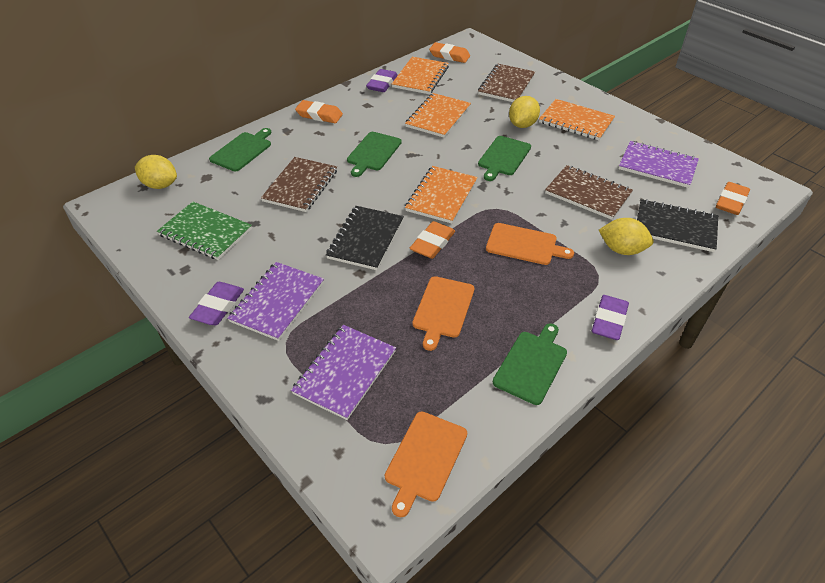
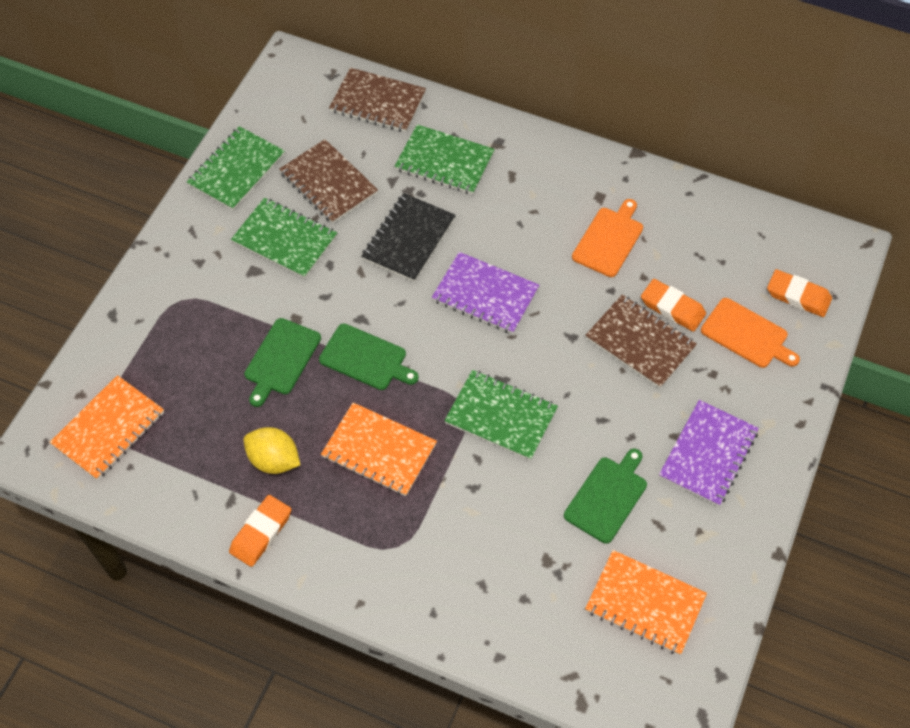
black notebook: 2 -> 1
green cutting board: 4 -> 3
green notebook: 1 -> 4
orange cutting board: 3 -> 2
orange eraser: 4 -> 3
orange notebook: 4 -> 3
purple eraser: 3 -> 0
purple notebook: 3 -> 2
yellow lemon: 3 -> 1

